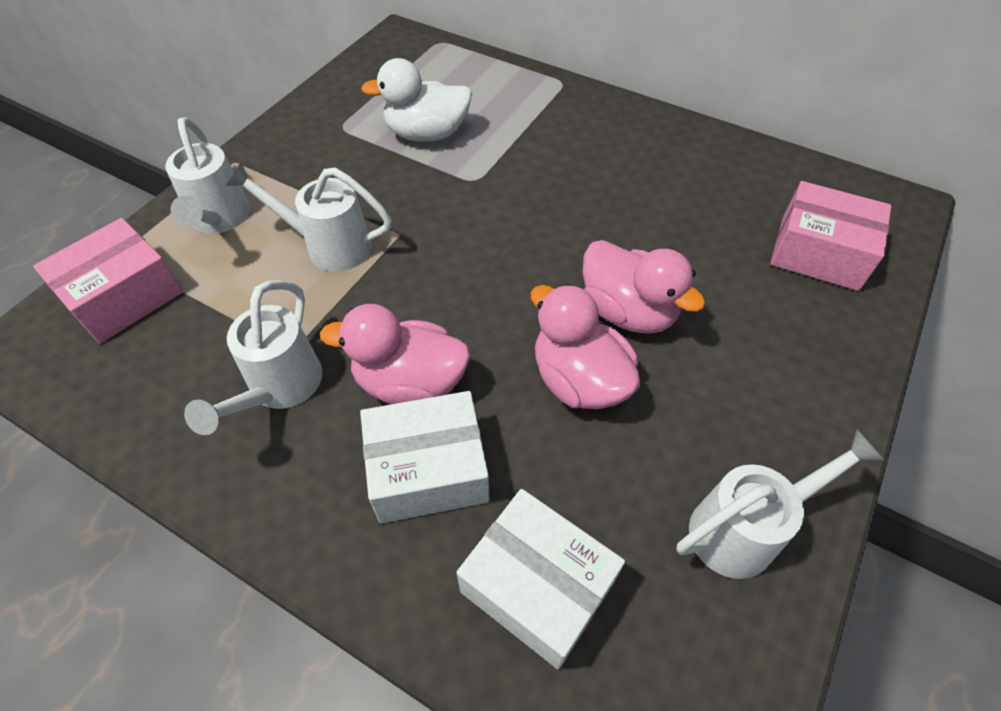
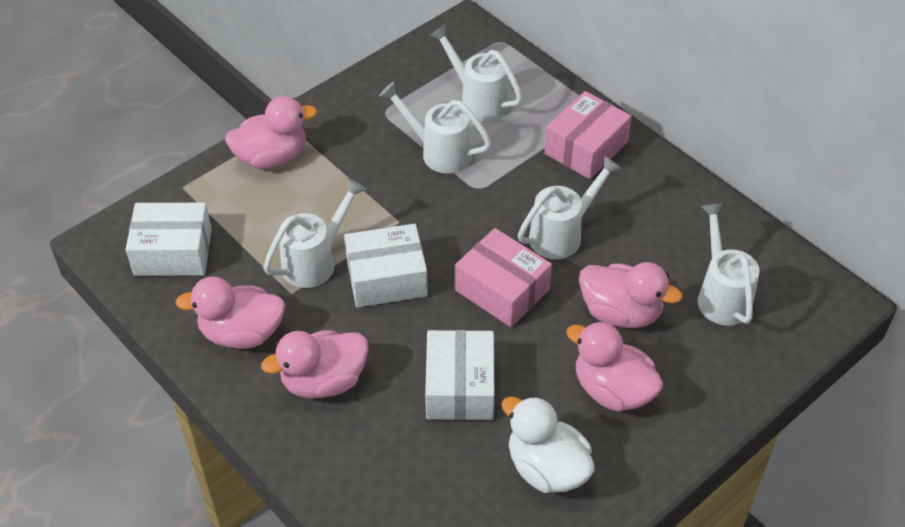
pink duck: 3 -> 5
white box: 2 -> 3
white watering can: 4 -> 5

